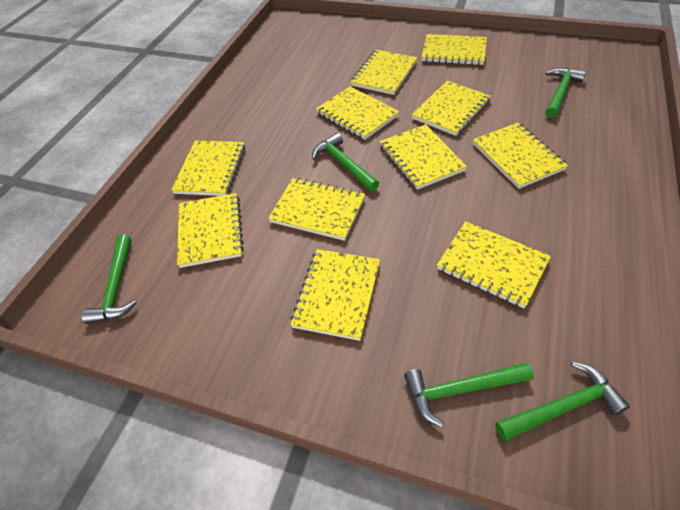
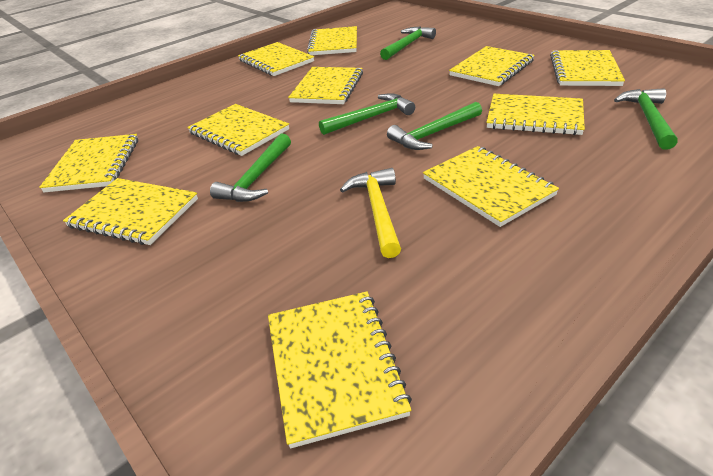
yellow hammer: 0 -> 1

